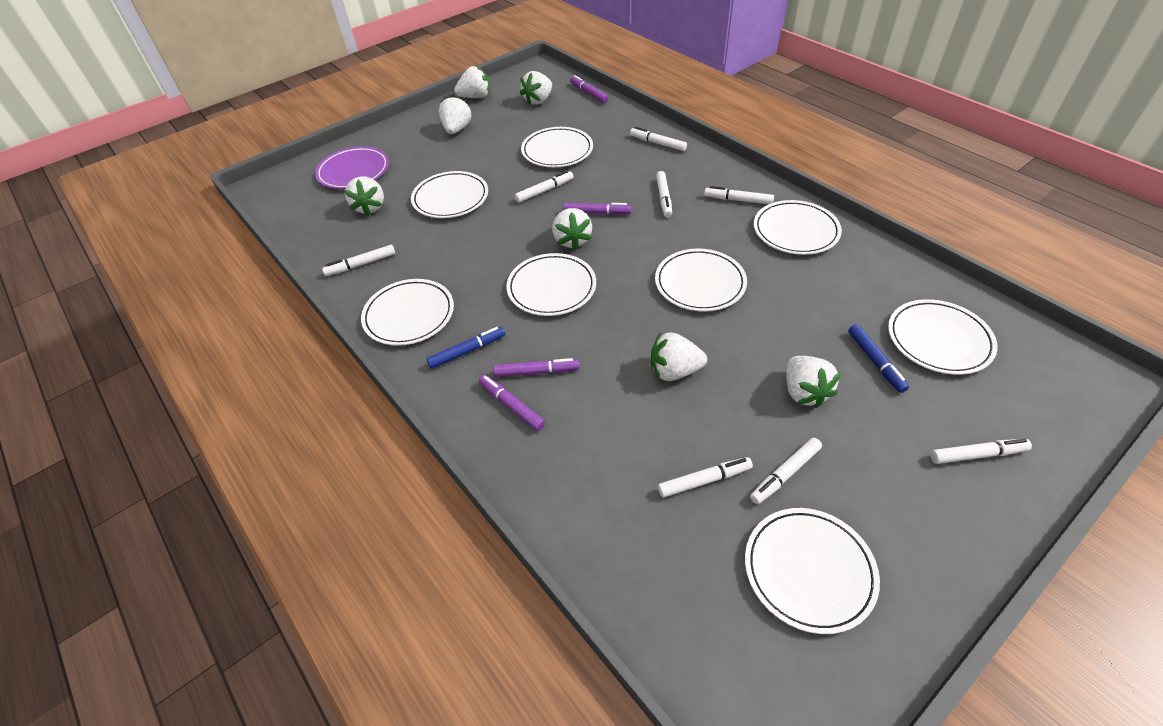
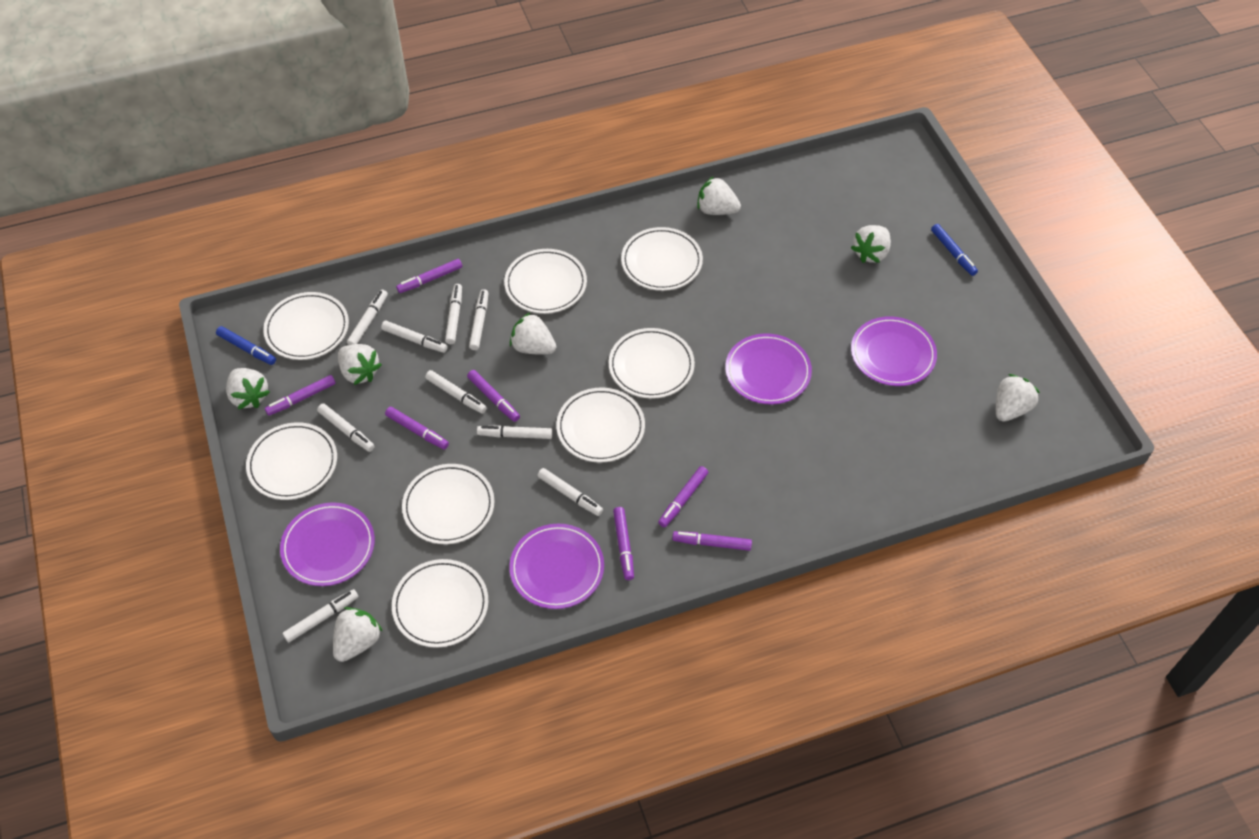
purple marker: 4 -> 7
purple plate: 1 -> 4
white marker: 8 -> 9

